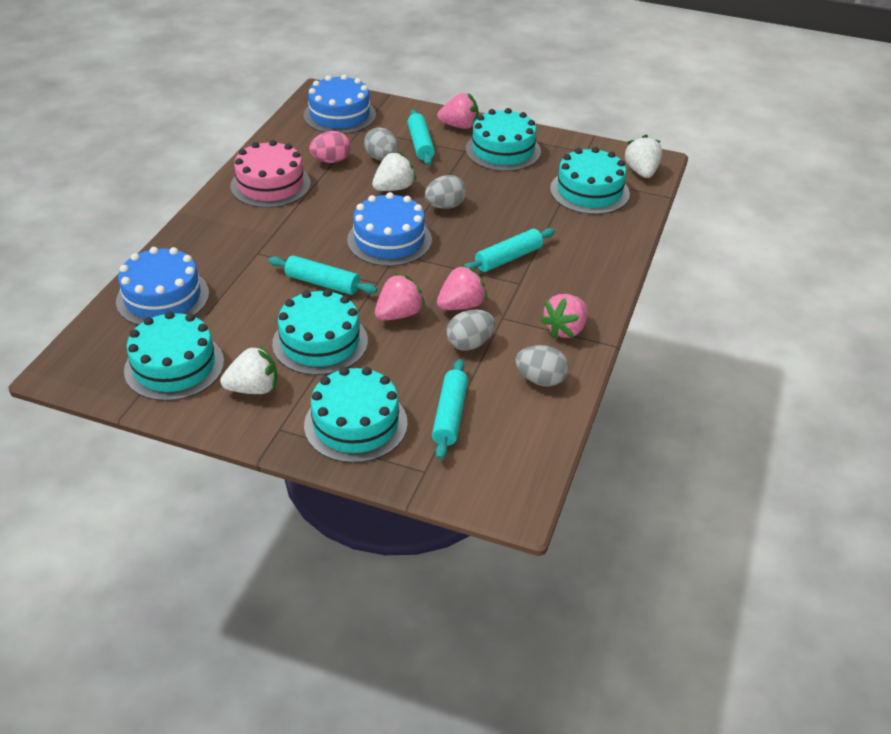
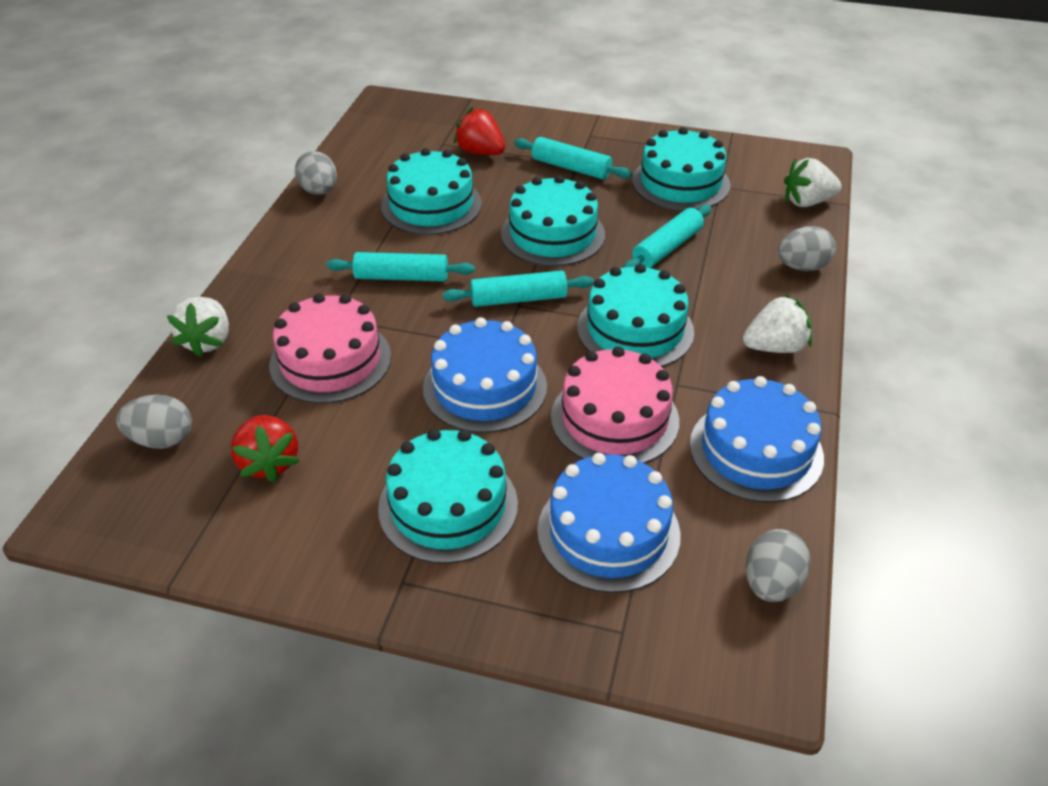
pink cake: 1 -> 2
pink egg: 1 -> 0
pink strawberry: 4 -> 0
red strawberry: 0 -> 2

